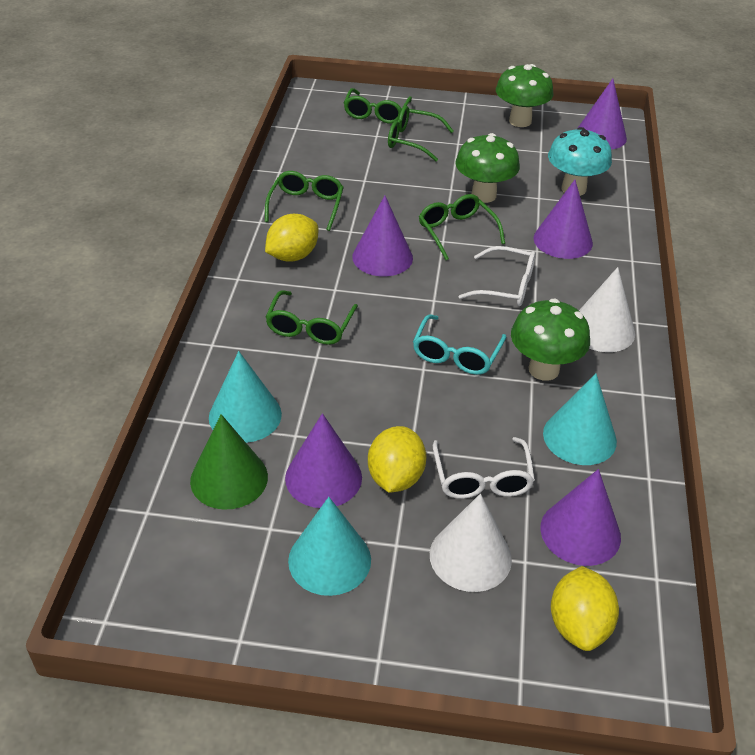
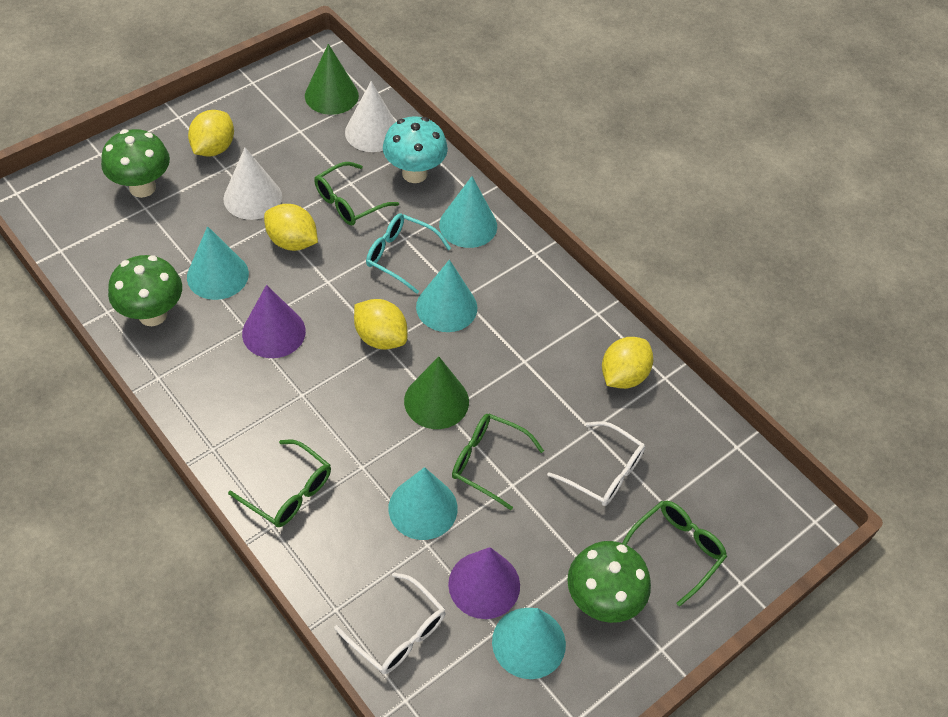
green cone: 1 -> 2
green glasses: 5 -> 4
purple cone: 5 -> 2
turquoise cone: 3 -> 5
yellow lemon: 3 -> 4

